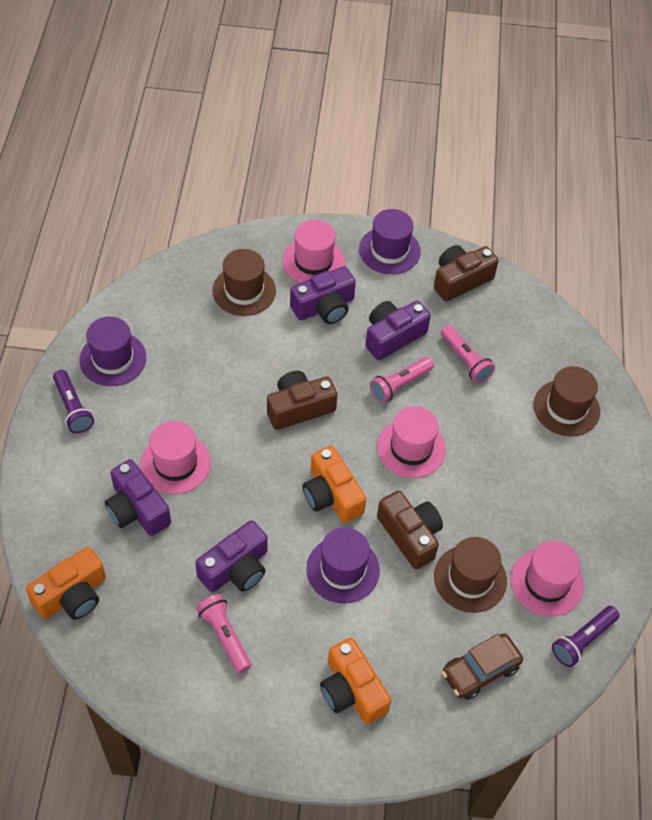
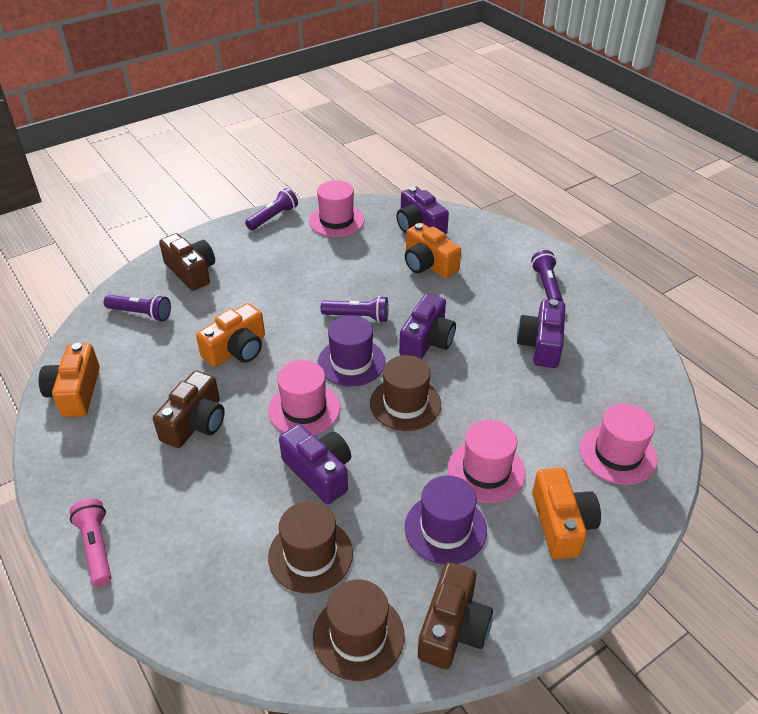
brown car: 1 -> 0
orange camera: 3 -> 4
pink flashlight: 3 -> 1
purple flashlight: 2 -> 4
purple hat: 3 -> 2

